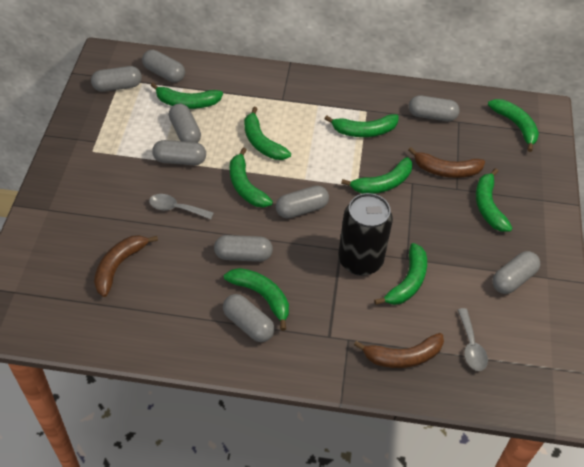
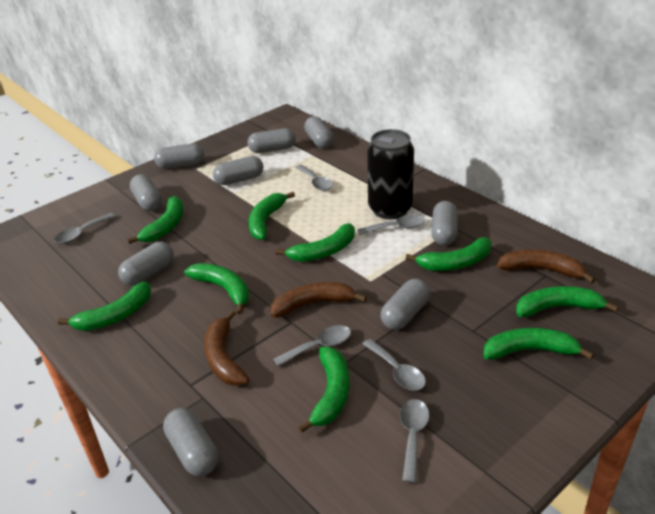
grey spoon: 2 -> 6

